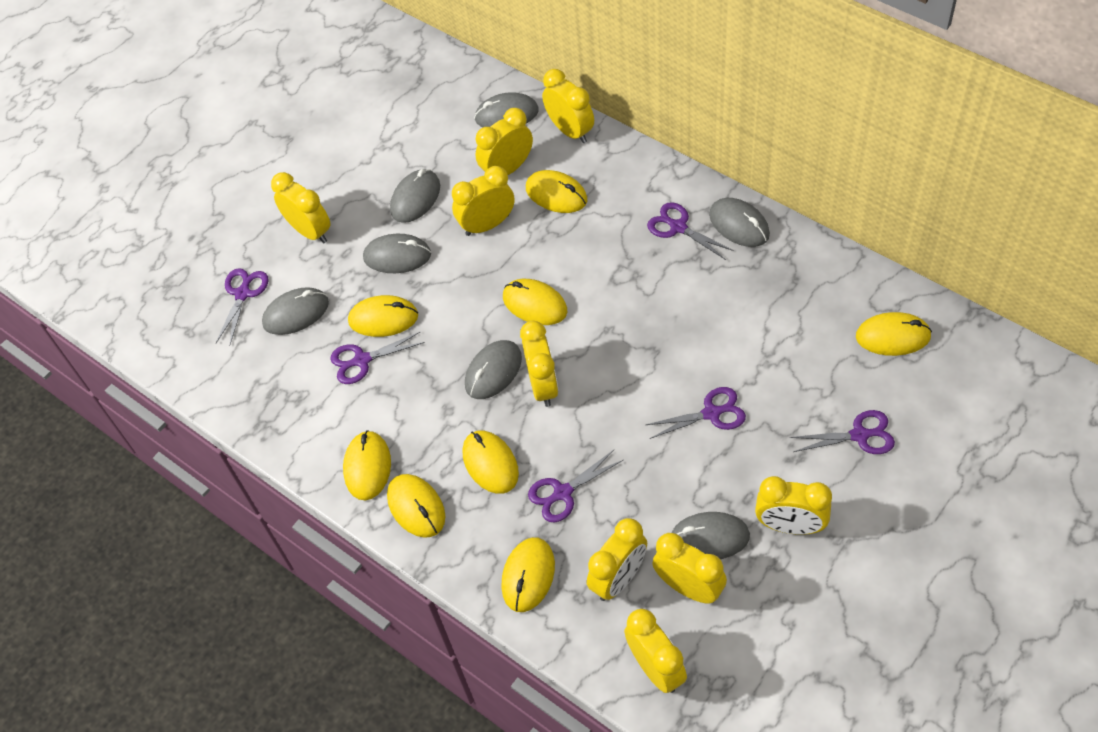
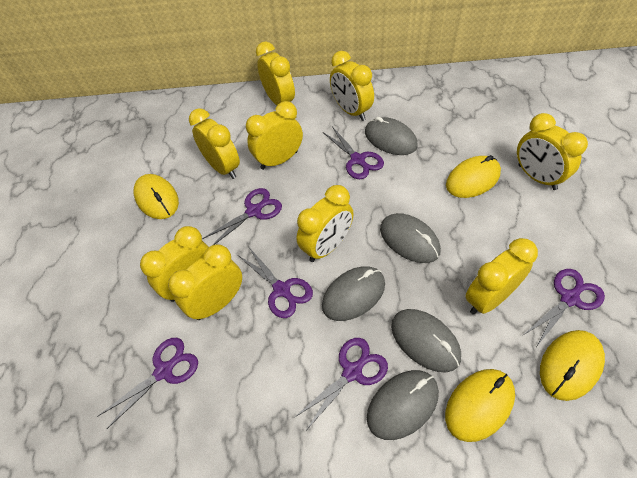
grey mouse: 7 -> 5
yellow mouse: 8 -> 4

